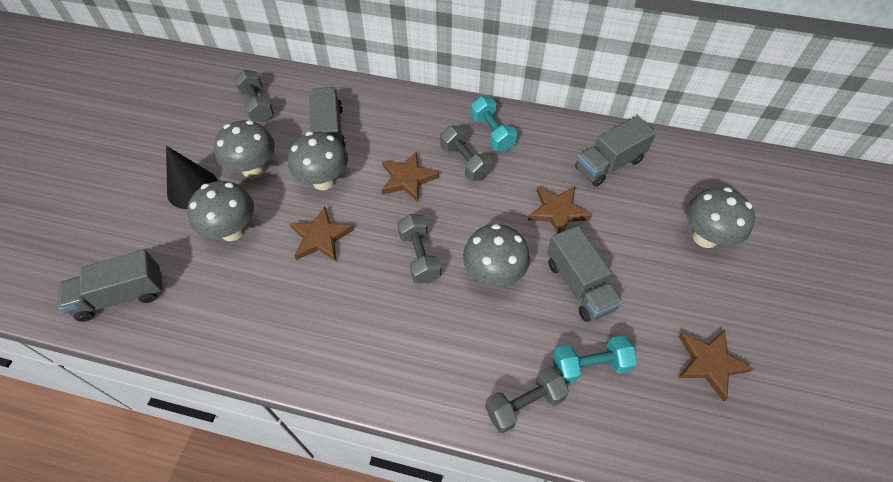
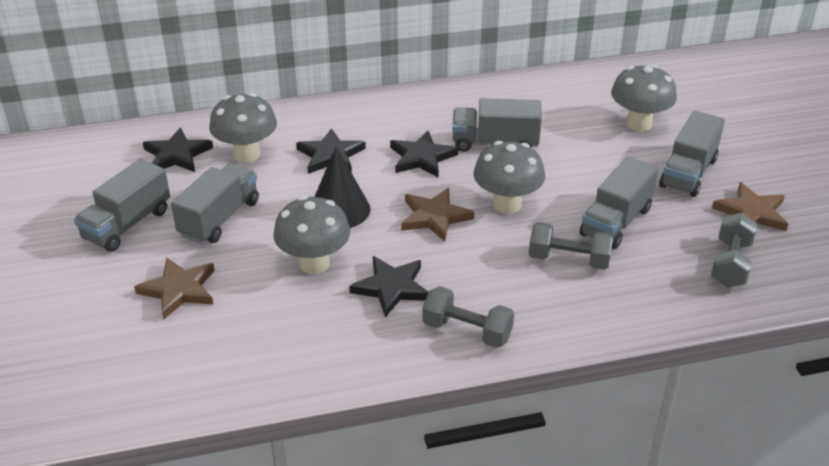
black star: 0 -> 4
brown star: 4 -> 3
grey dumbbell: 4 -> 3
grey mushroom: 5 -> 4
grey truck: 4 -> 5
turquoise dumbbell: 2 -> 0

